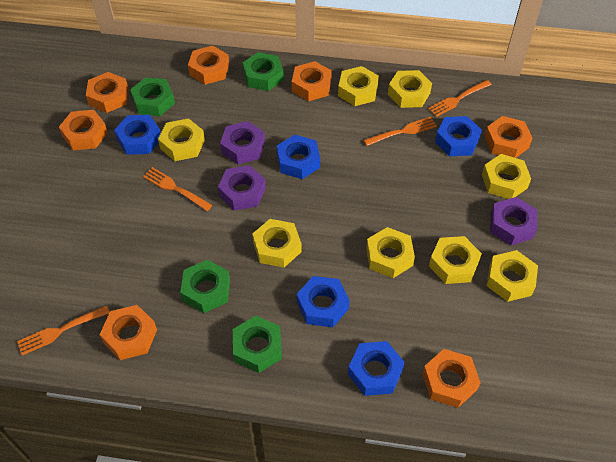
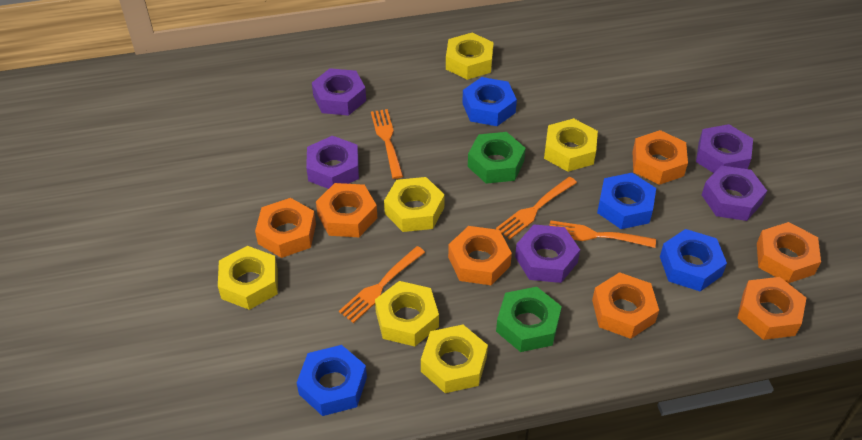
blue nut: 5 -> 4
green nut: 4 -> 2
purple nut: 3 -> 5
yellow nut: 8 -> 6

